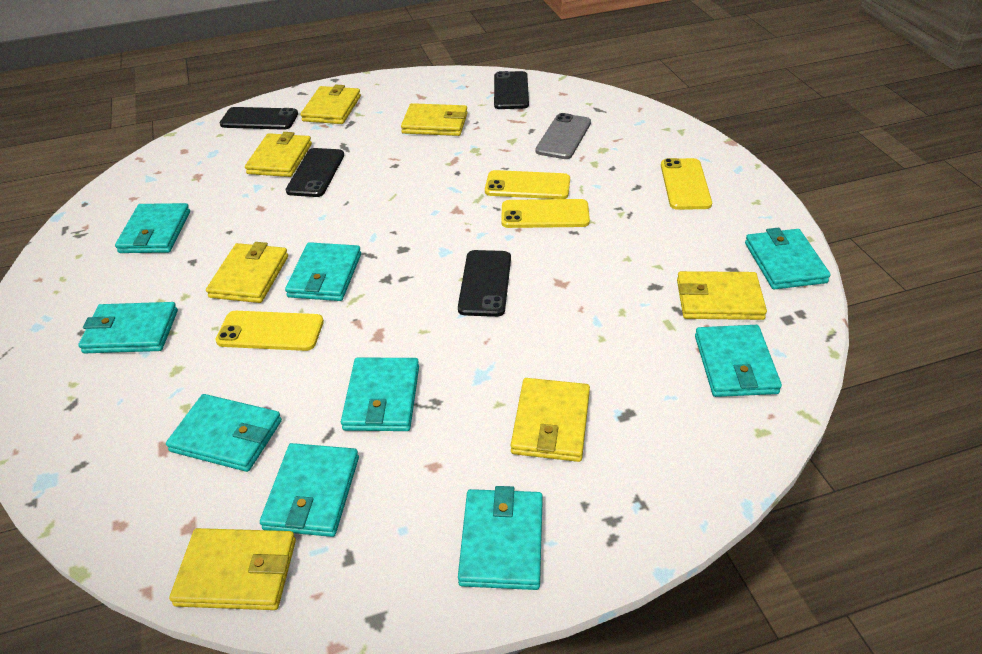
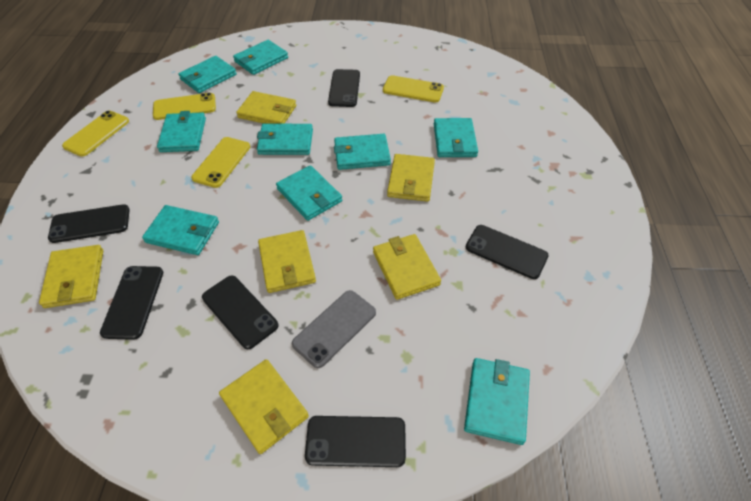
black phone: 4 -> 6
yellow wallet: 7 -> 6

